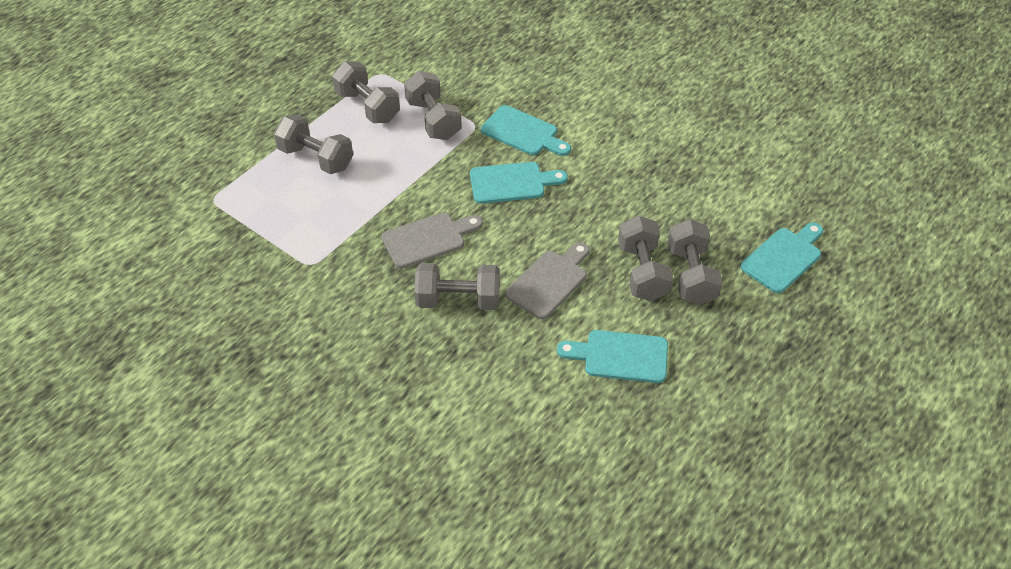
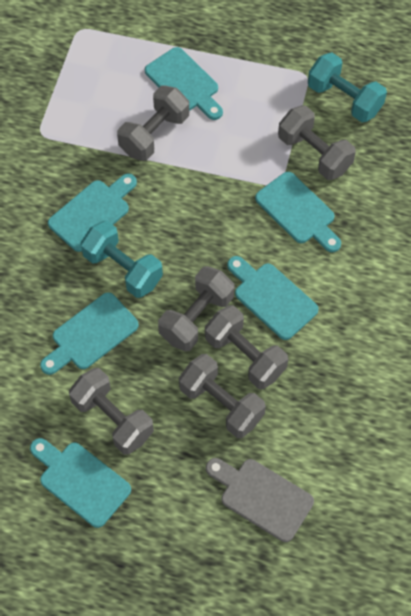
grey cutting board: 2 -> 1
turquoise cutting board: 4 -> 6
turquoise dumbbell: 0 -> 2

